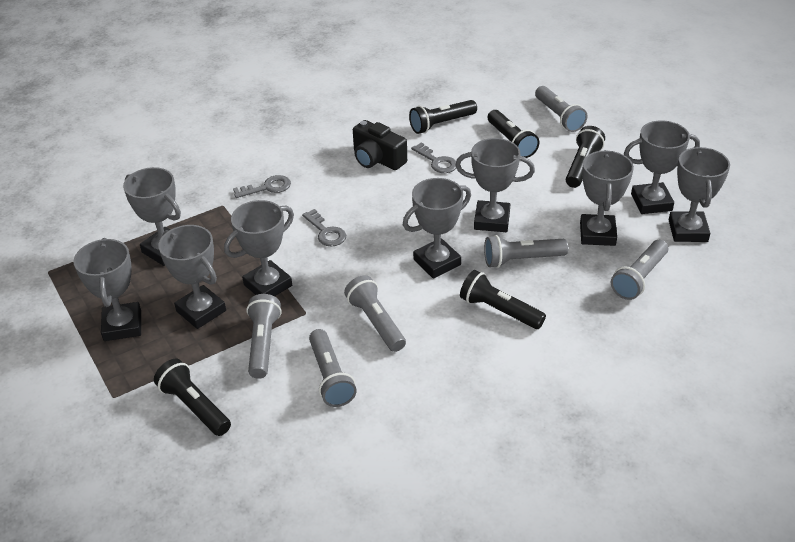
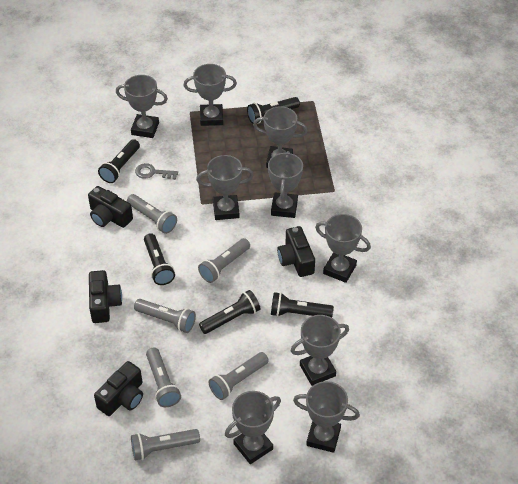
black camera: 1 -> 4
grey key: 3 -> 1

